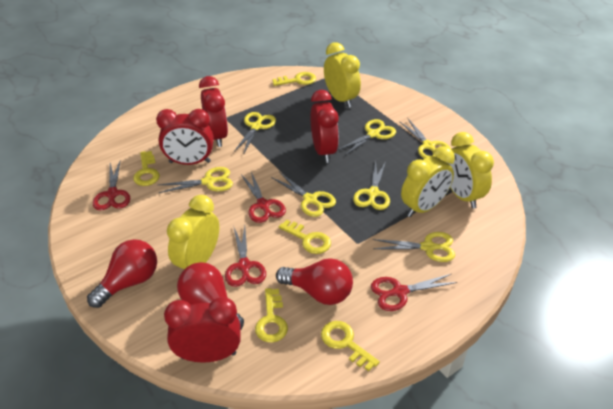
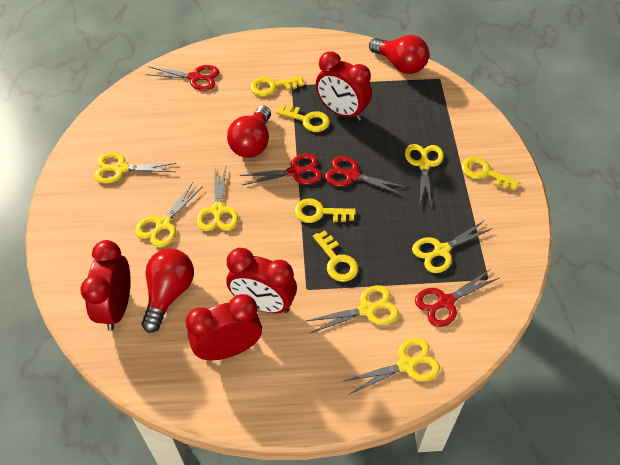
yellow clock: 4 -> 0

